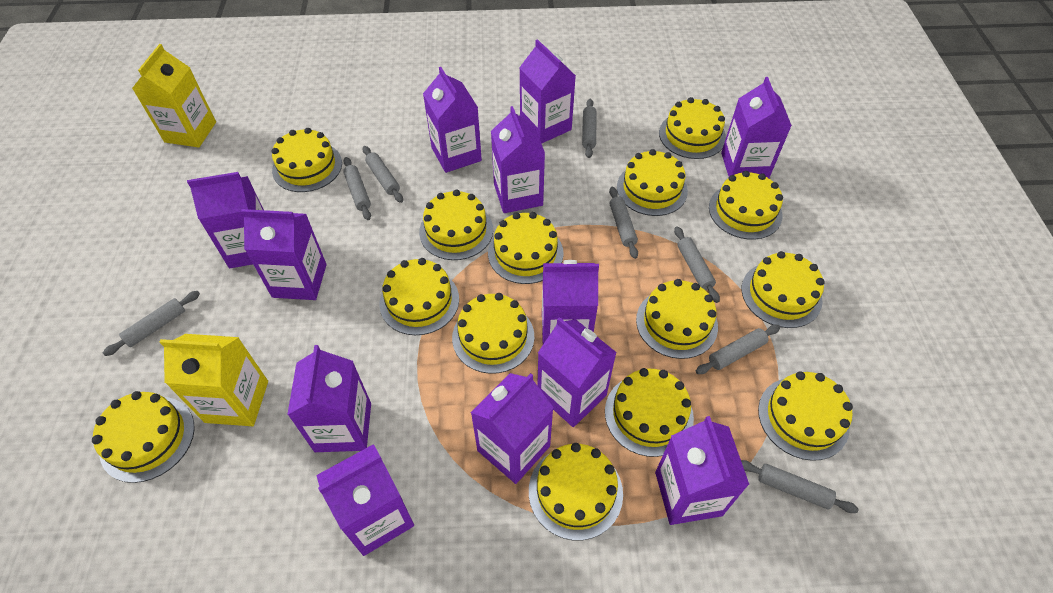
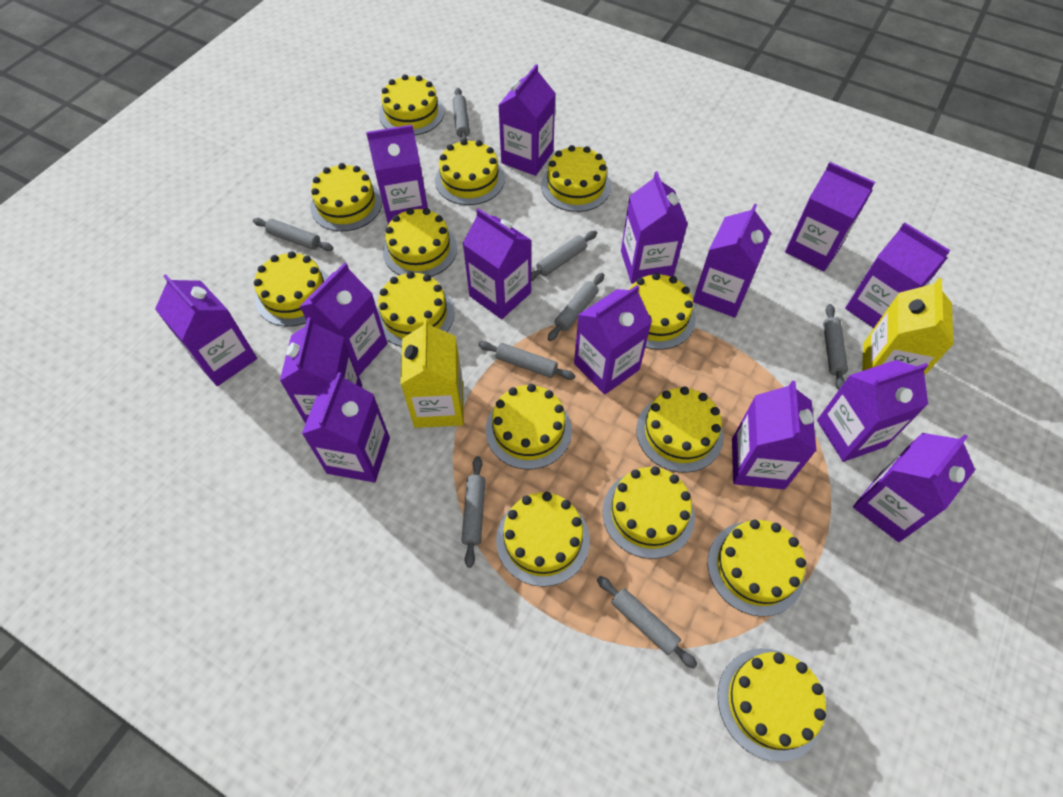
purple carton: 12 -> 15

